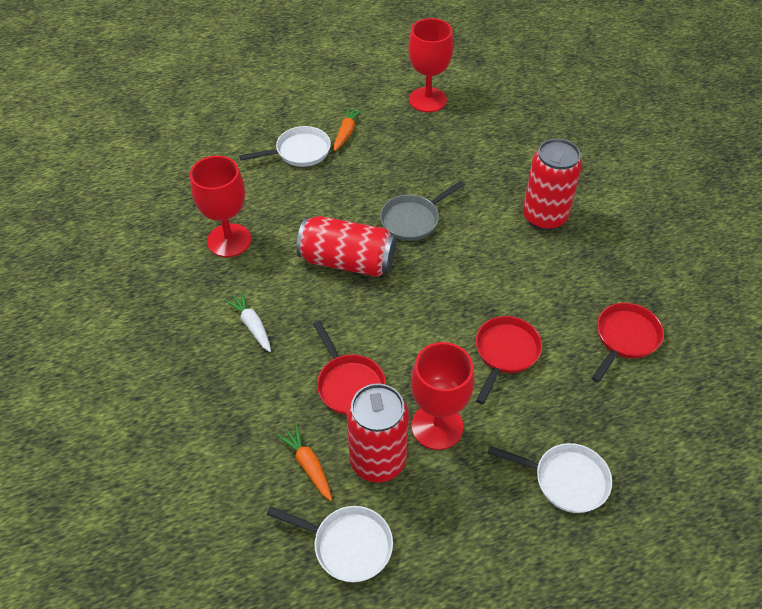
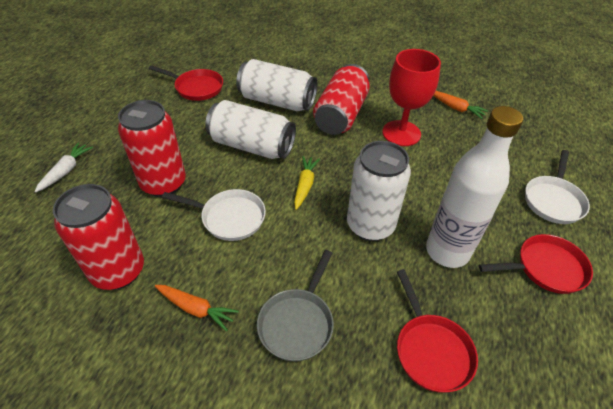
red goblet: 3 -> 1
white bottle: 0 -> 1
white can: 0 -> 3
white pan: 3 -> 2
yellow carrot: 0 -> 1

